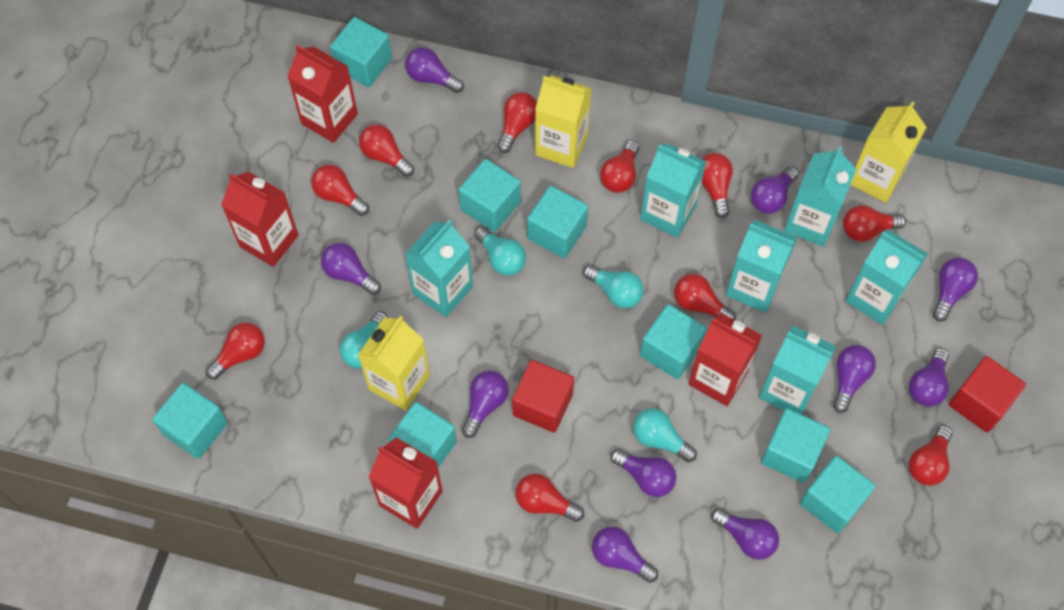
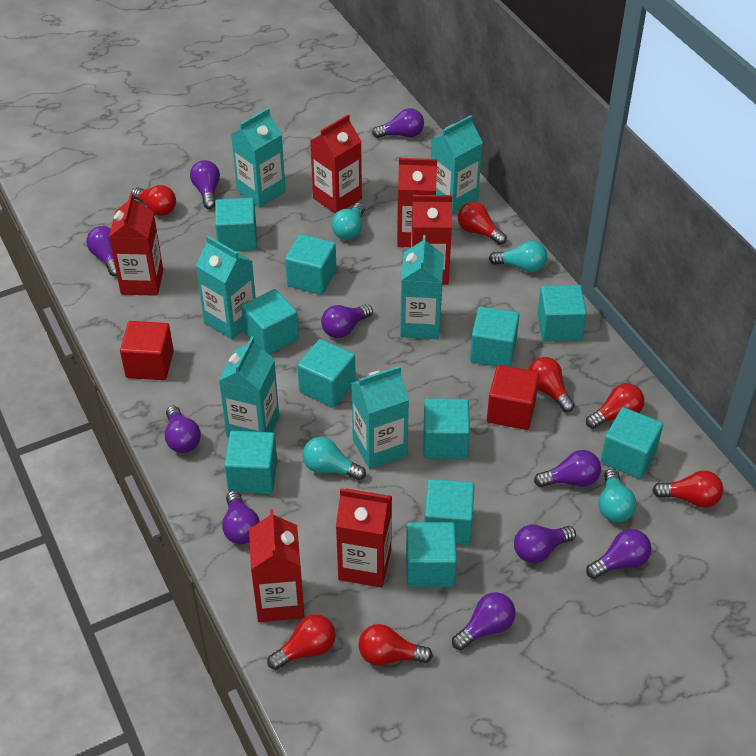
red carton: 4 -> 6
red light bulb: 10 -> 7
turquoise cube: 8 -> 11
yellow carton: 3 -> 0

